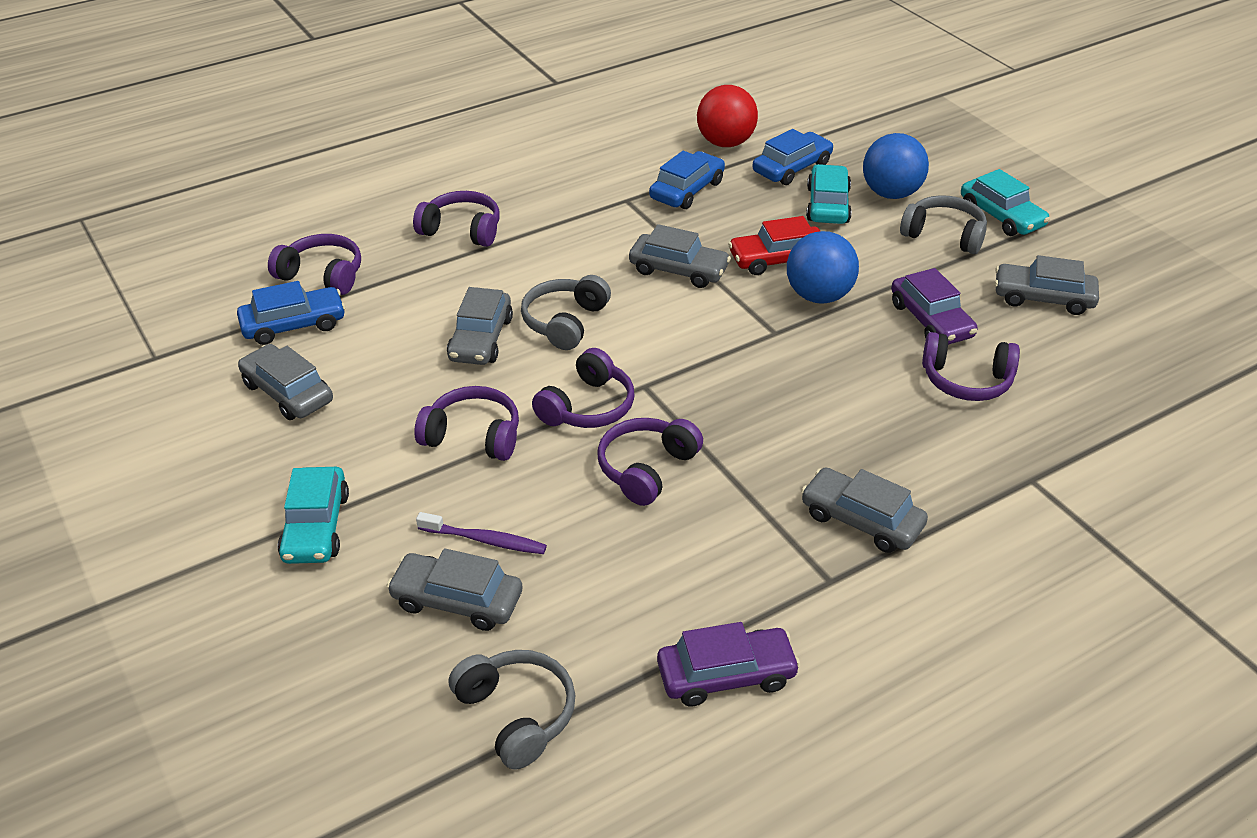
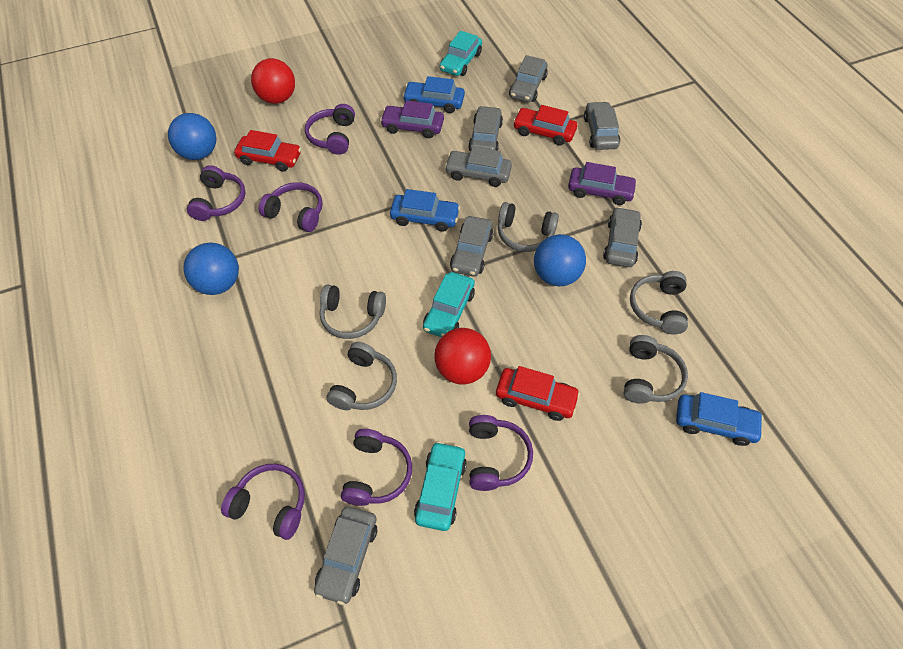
blue ball: 2 -> 3
grey car: 6 -> 7
grey headphones: 3 -> 5
purple toothbrush: 1 -> 0
red ball: 1 -> 2
red car: 1 -> 3

